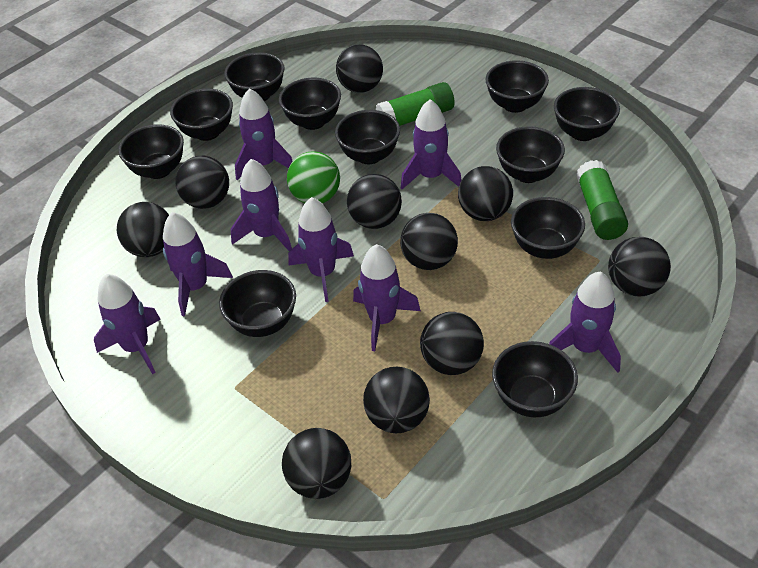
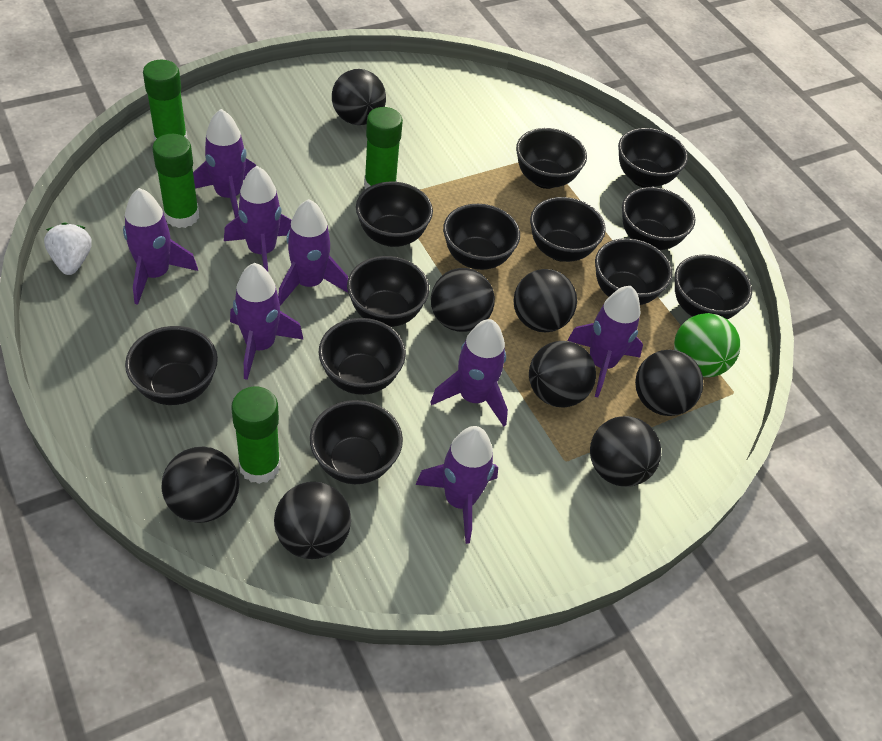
black ball: 10 -> 8
black bowl: 11 -> 12
green glue stick: 2 -> 4
white strawberry: 0 -> 1

